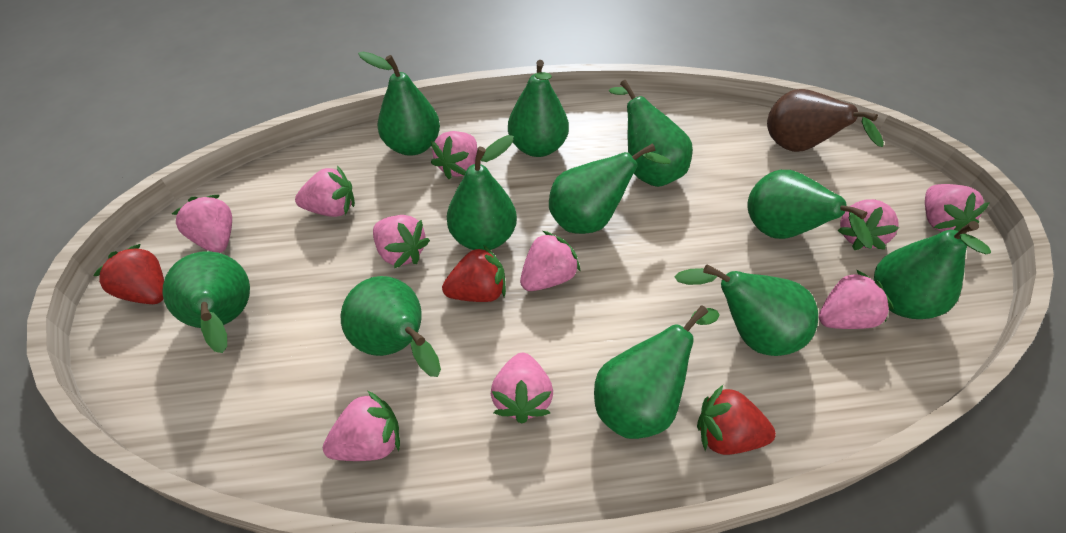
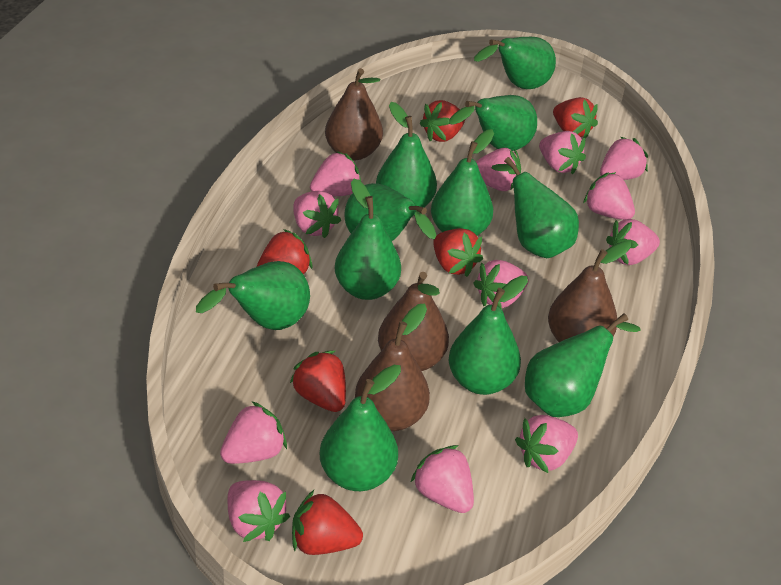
brown pear: 1 -> 4
pink strawberry: 10 -> 12
red strawberry: 3 -> 6

